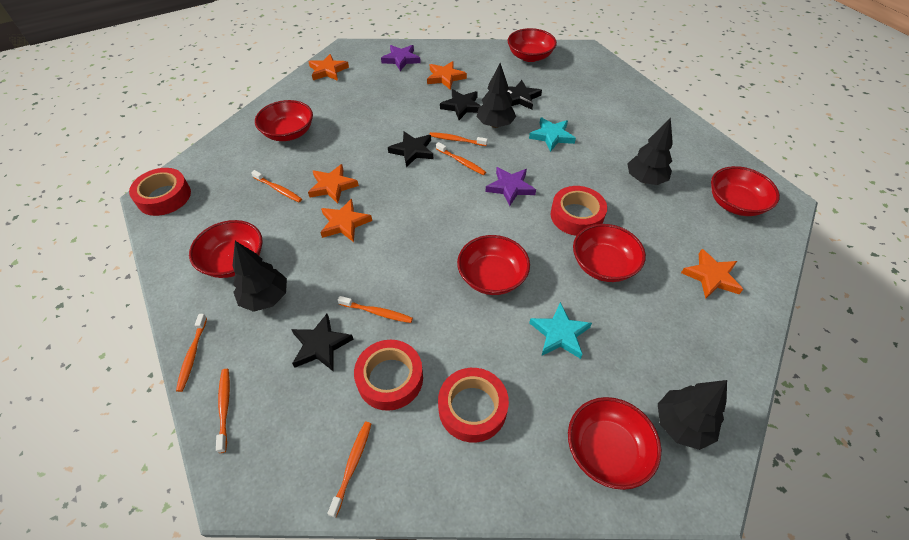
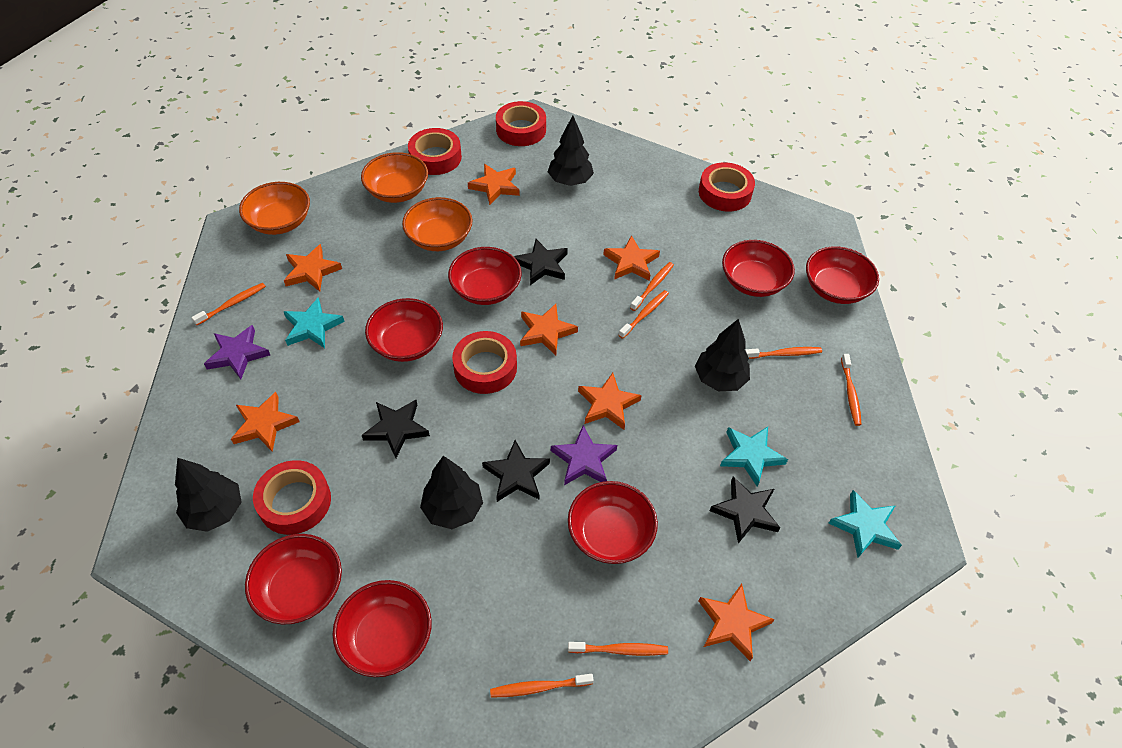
orange bowl: 0 -> 3
orange star: 5 -> 7
red tape: 4 -> 5
turquoise star: 2 -> 3

